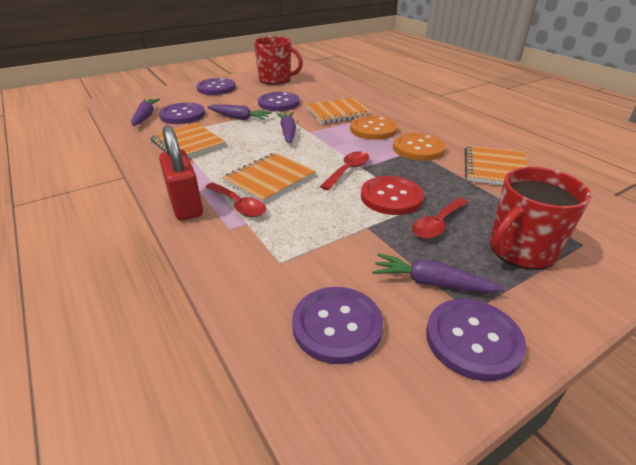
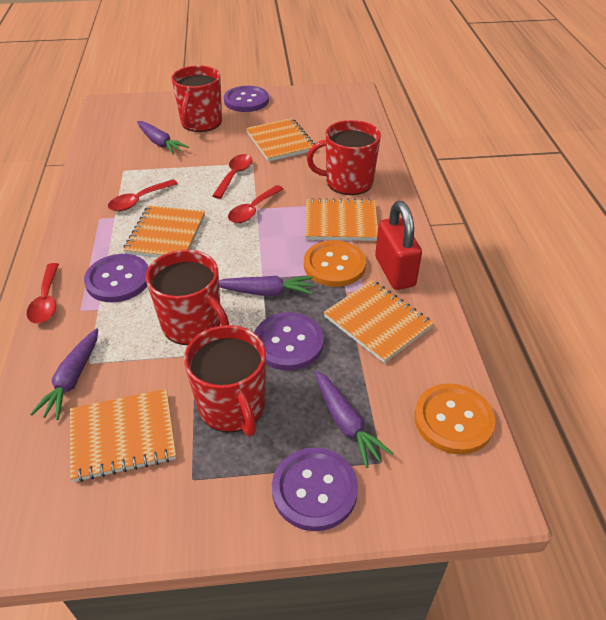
orange notebook: 4 -> 5
purple button: 5 -> 4
red button: 1 -> 0
red mug: 2 -> 4
red spoon: 3 -> 4

